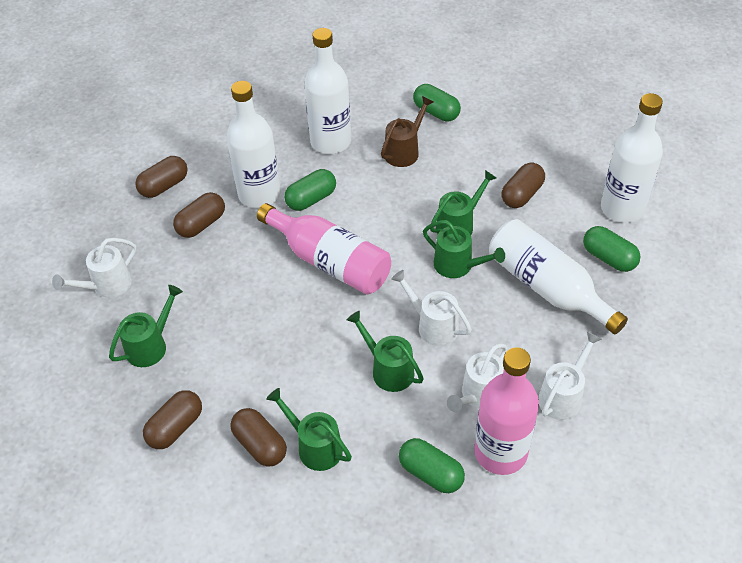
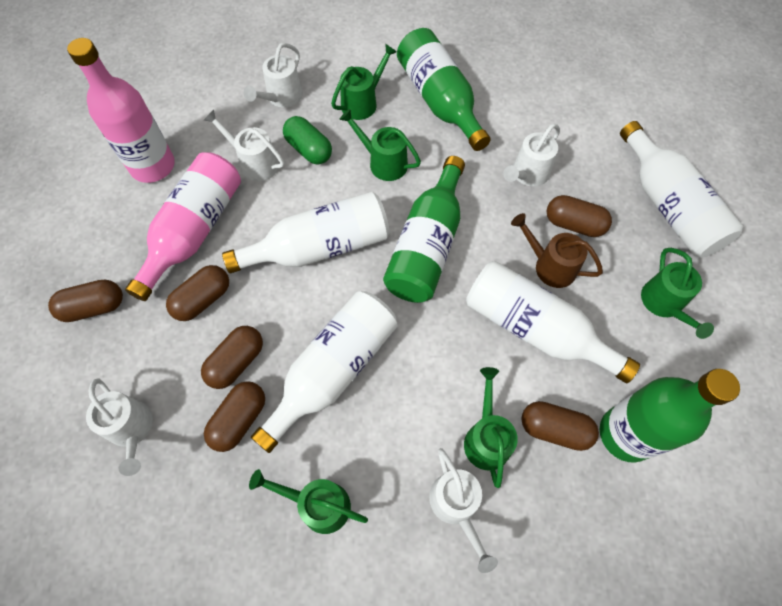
brown capsule: 5 -> 6
green bottle: 0 -> 3
green capsule: 4 -> 1
white watering can: 4 -> 5

